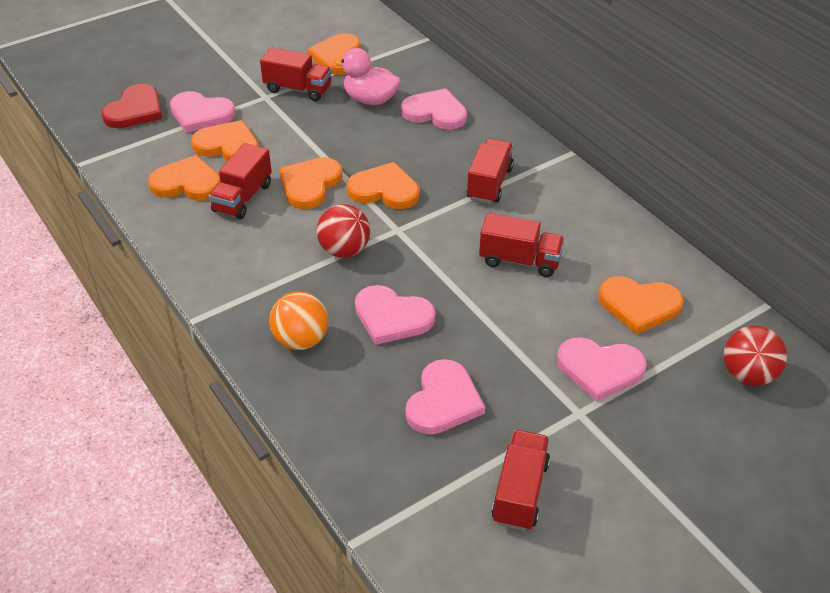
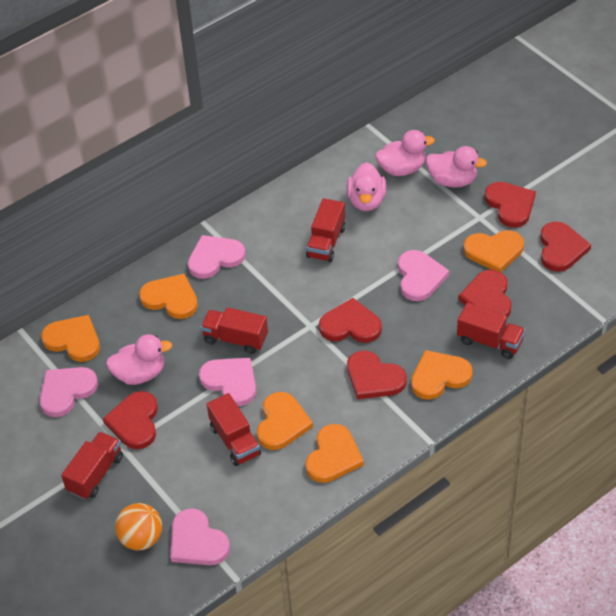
pink duck: 1 -> 4
red ball: 2 -> 0
red heart: 1 -> 6

